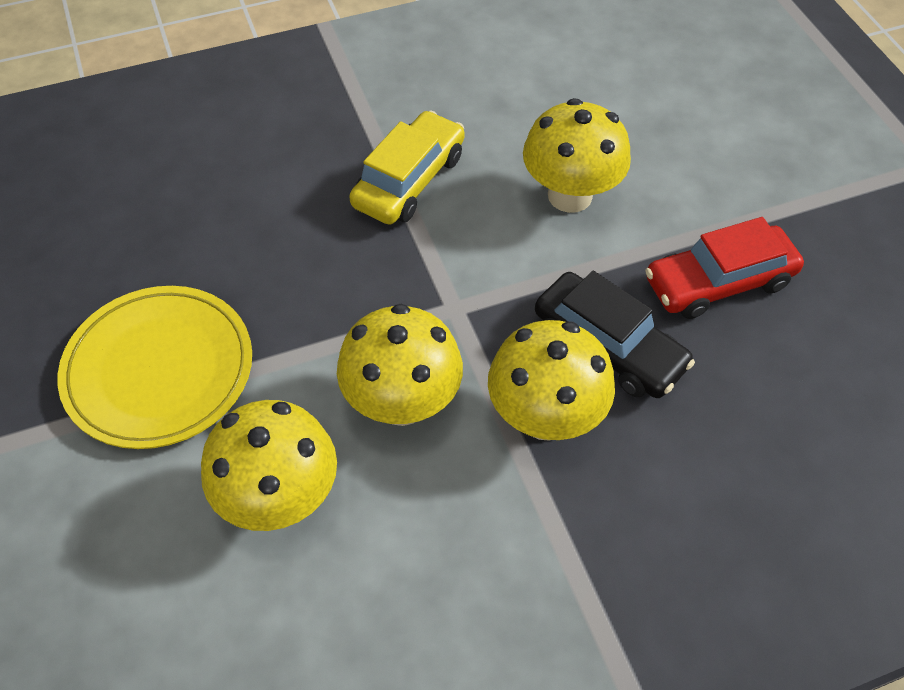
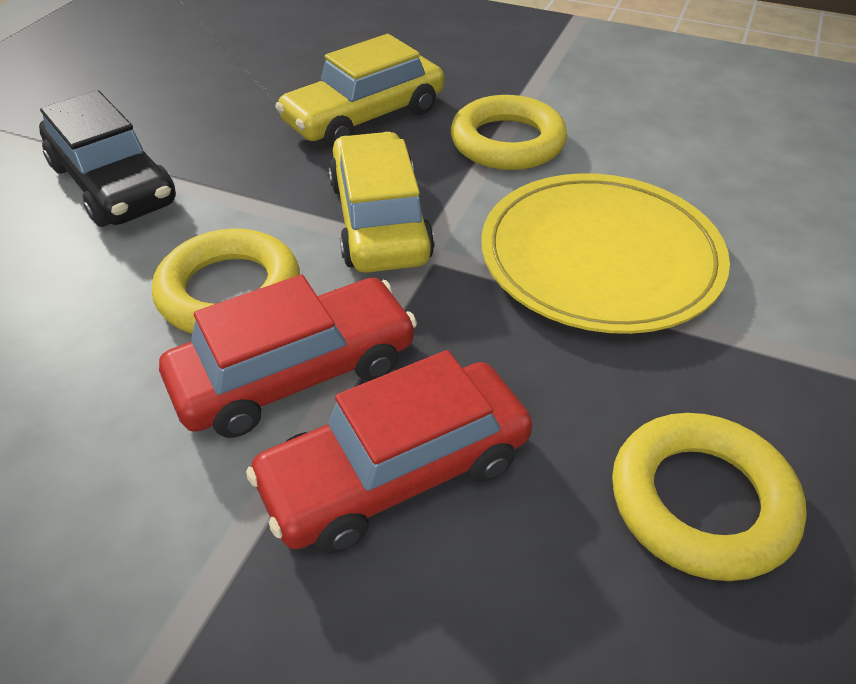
red car: 1 -> 2
yellow car: 1 -> 2
yellow mushroom: 4 -> 0
yellow ring: 0 -> 3

